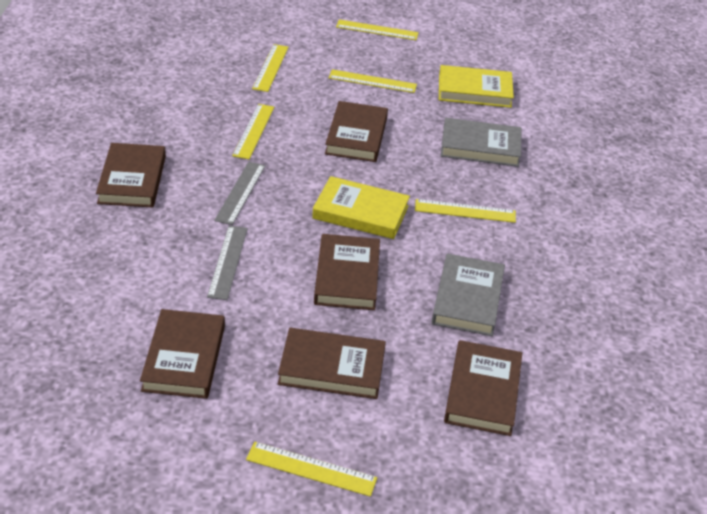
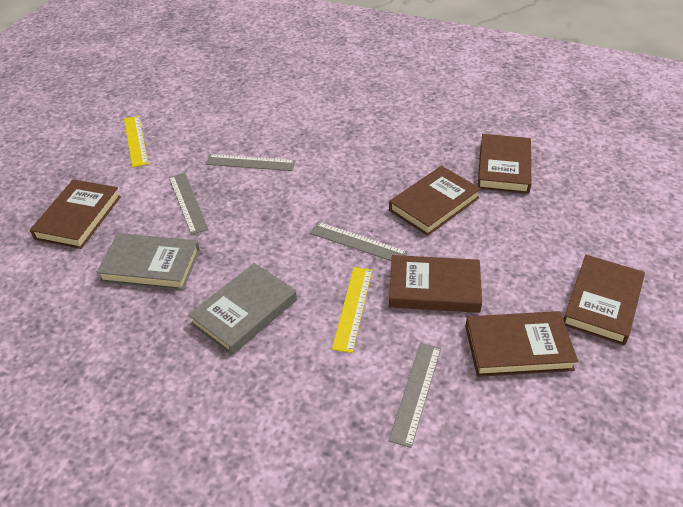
grey ruler: 2 -> 4
yellow book: 2 -> 0
yellow ruler: 6 -> 2

